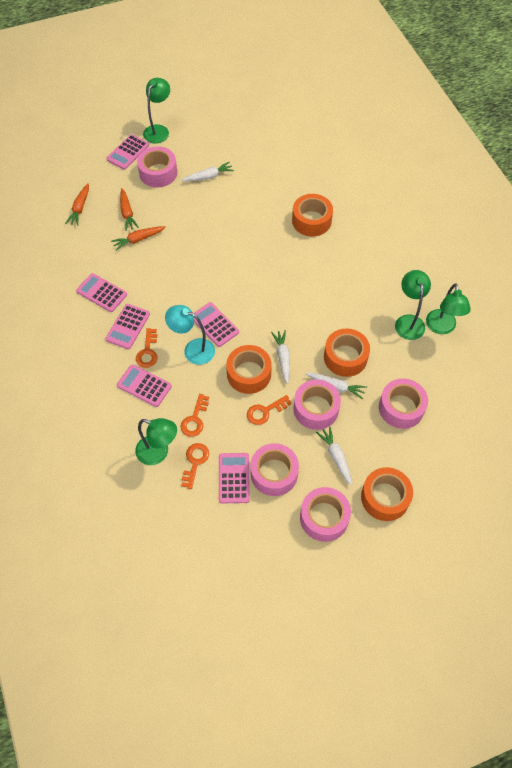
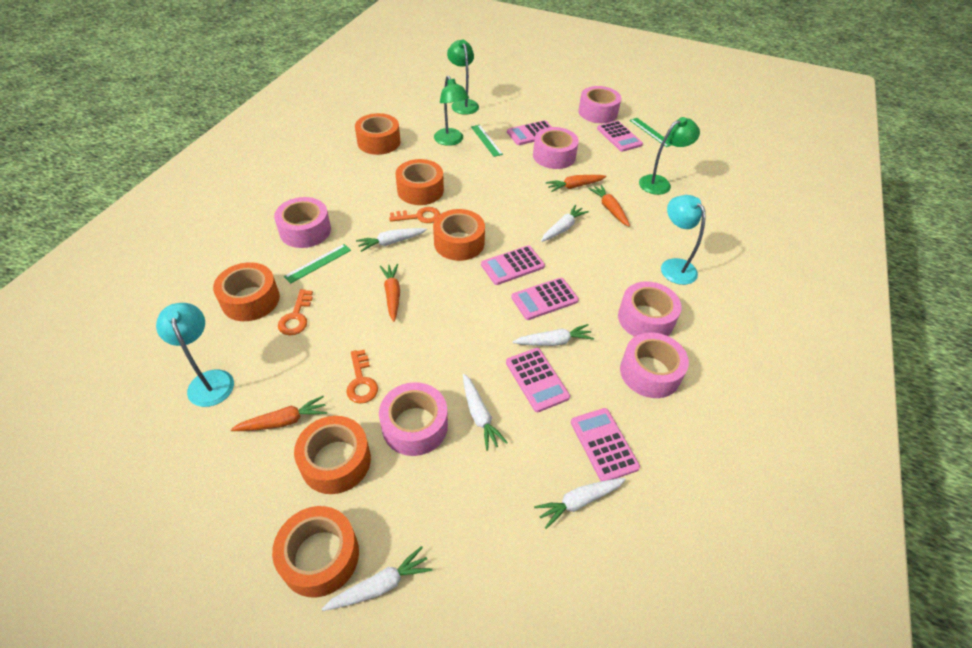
green lamp: 4 -> 3
green ruler: 0 -> 3
orange carrot: 3 -> 4
orange key: 4 -> 3
orange tape: 4 -> 6
pink tape: 5 -> 6
turquoise lamp: 1 -> 2
white carrot: 4 -> 6

